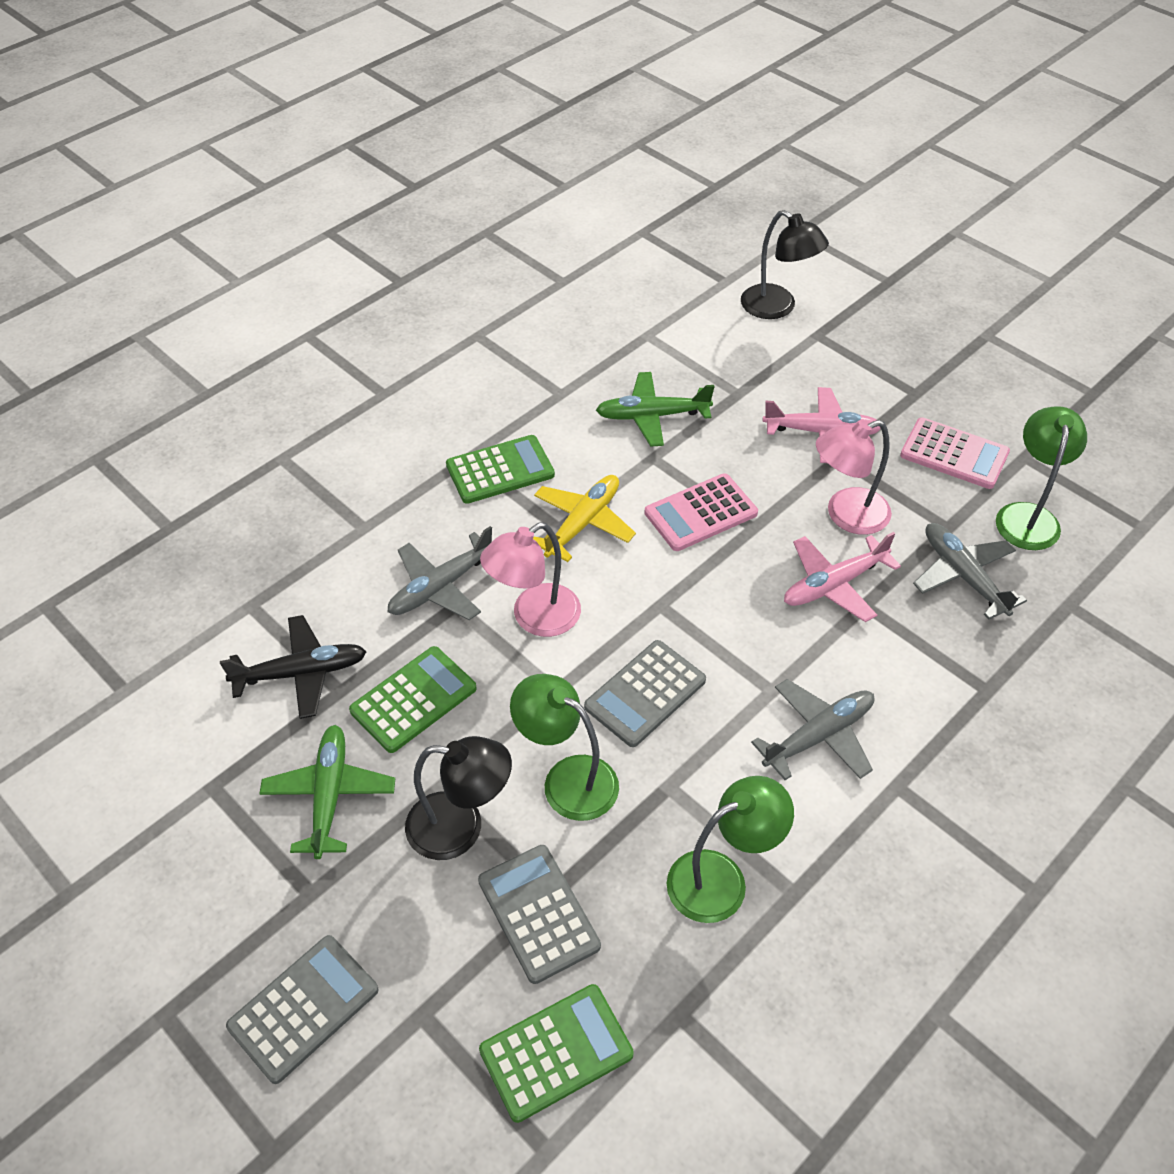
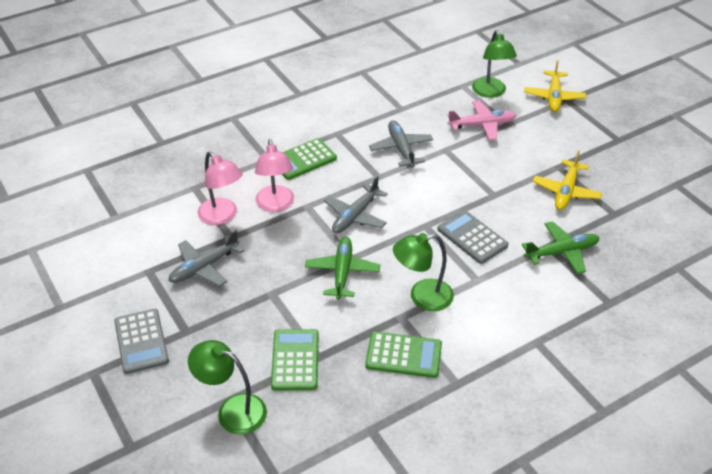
black lamp: 2 -> 0
black plane: 1 -> 0
grey calculator: 3 -> 2
pink calculator: 2 -> 0
pink plane: 2 -> 1
yellow plane: 1 -> 2

